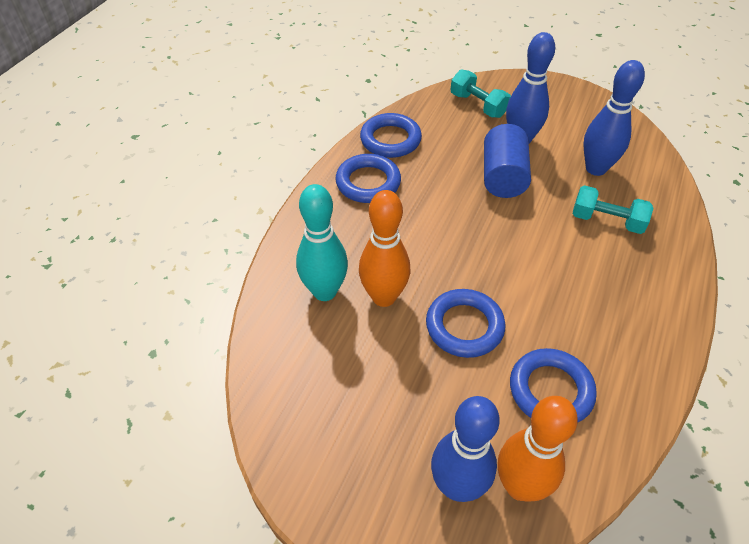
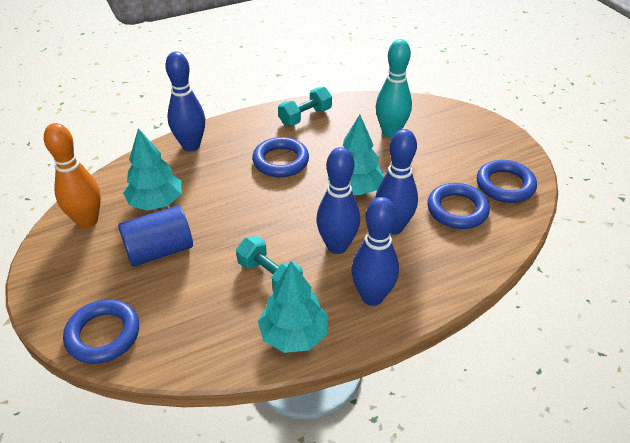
blue bowling pin: 3 -> 4
orange bowling pin: 2 -> 1
turquoise tree: 0 -> 3

